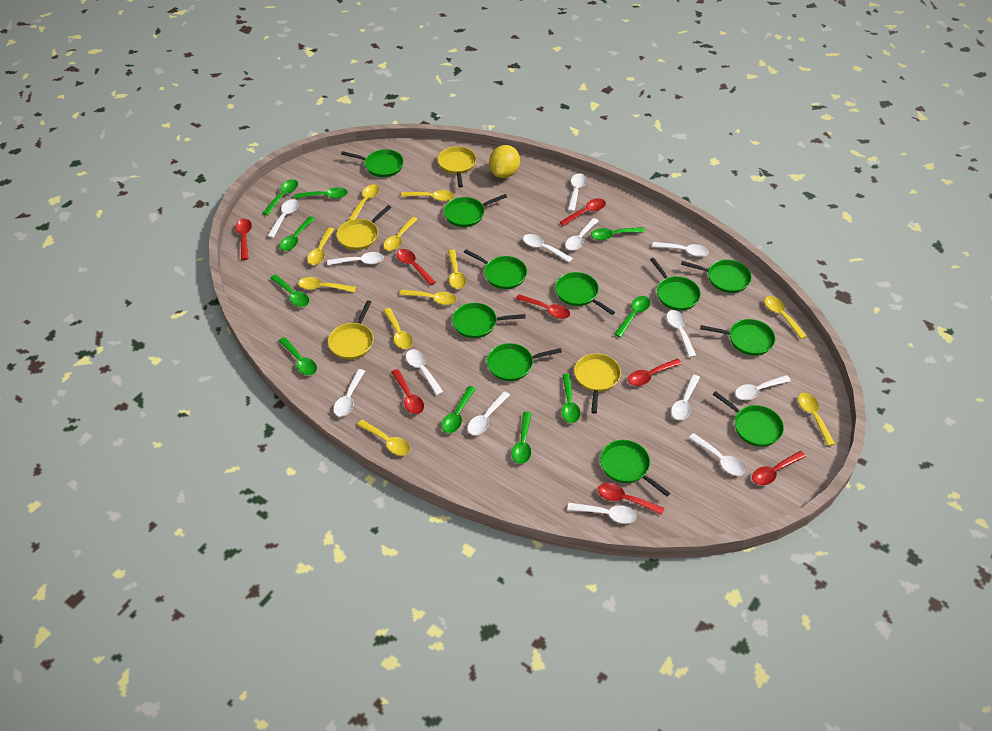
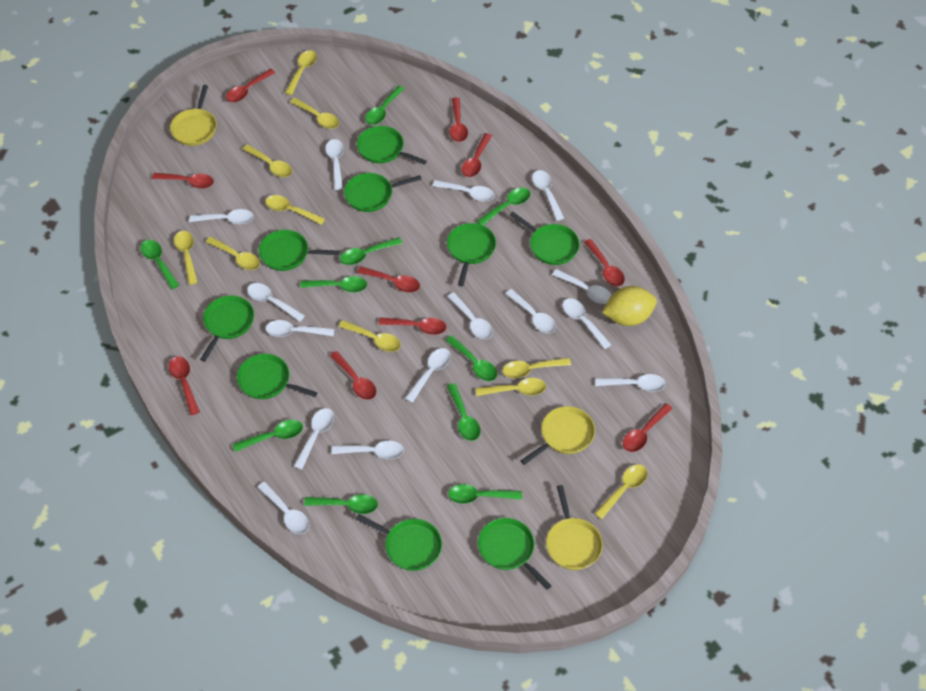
green pan: 11 -> 9
red spoon: 8 -> 10
white spoon: 14 -> 15
yellow pan: 4 -> 3
yellow spoon: 11 -> 10

